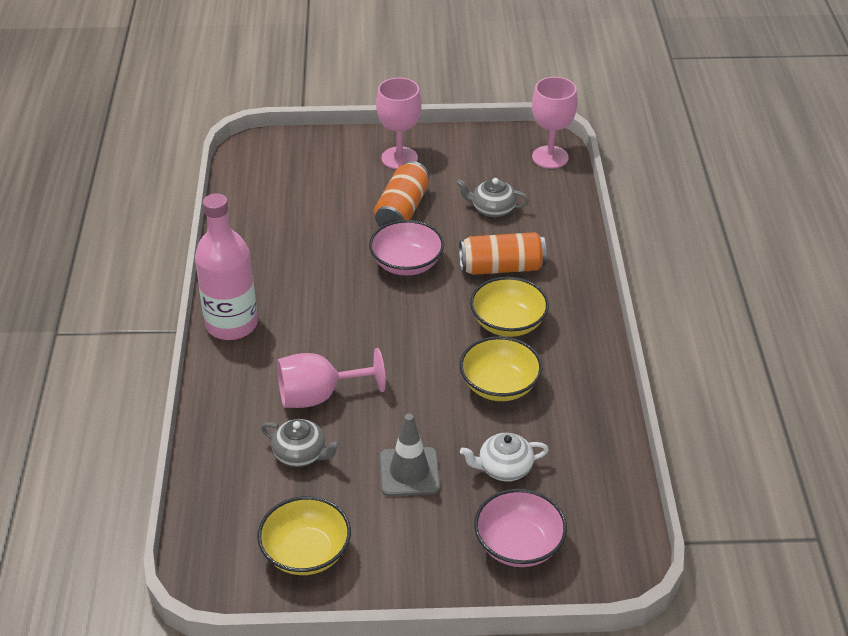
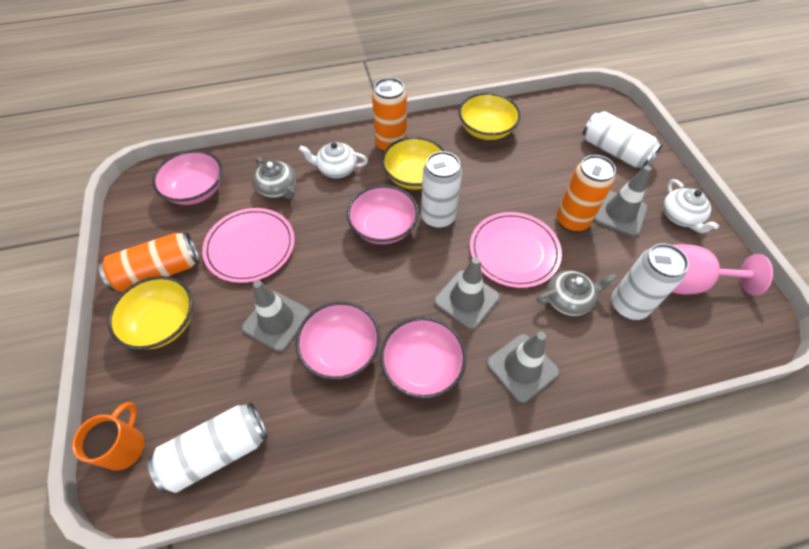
grey traffic cone: 1 -> 4
orange can: 2 -> 3
orange mug: 0 -> 1
pink bottle: 1 -> 0
pink bowl: 2 -> 4
pink goblet: 3 -> 1
pink plate: 0 -> 2
white can: 0 -> 4
white teapot: 1 -> 2

